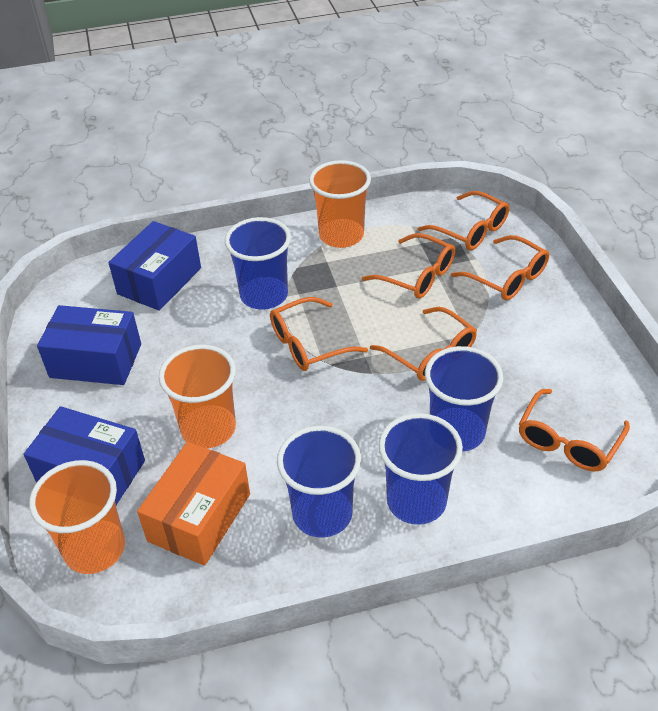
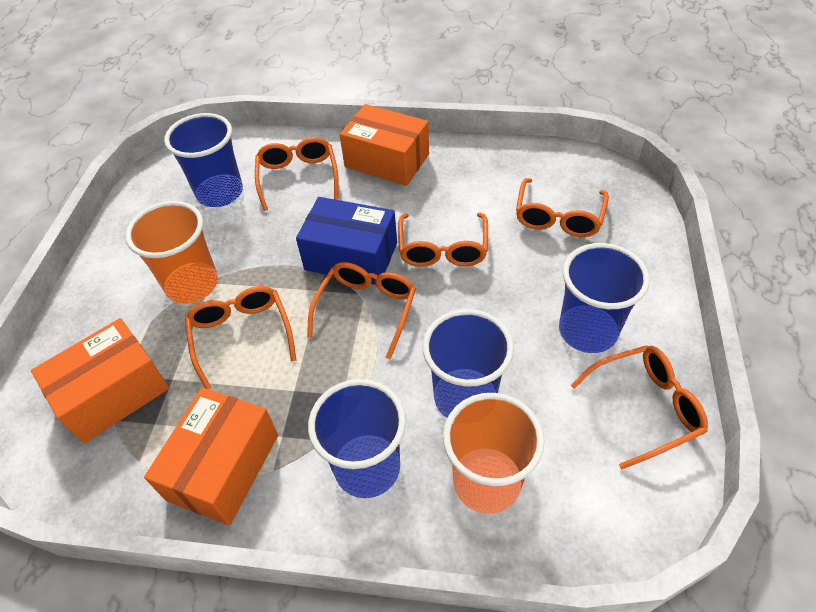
blue box: 3 -> 1
orange box: 1 -> 3
orange cup: 3 -> 2

